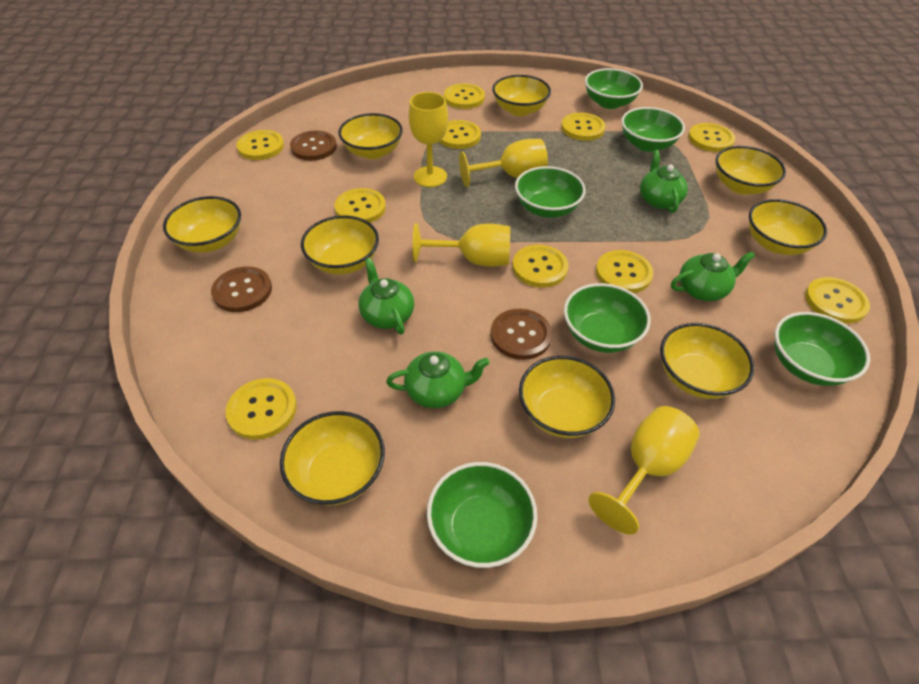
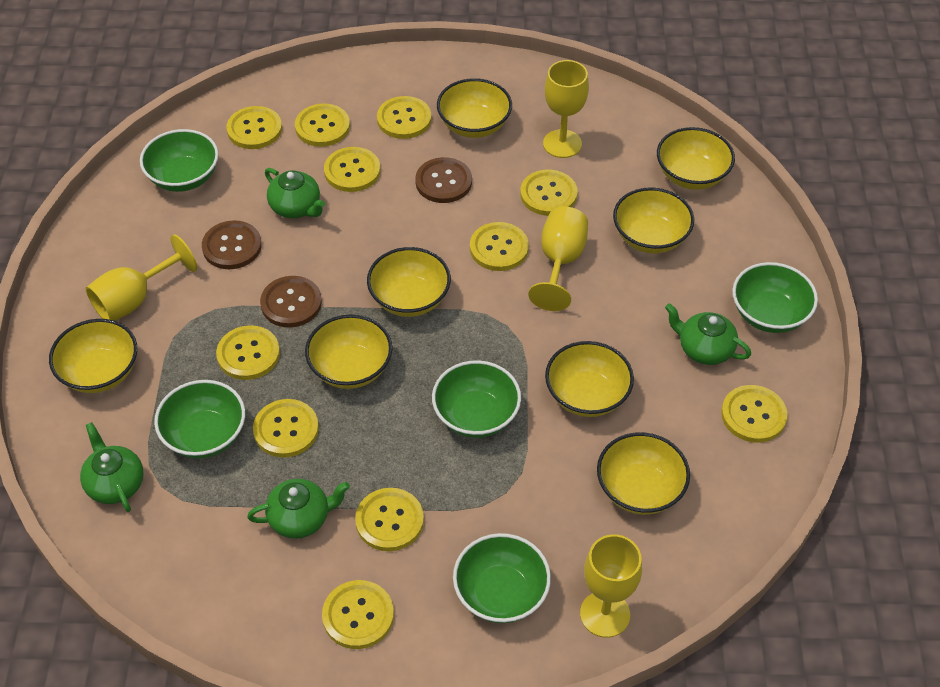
green bowl: 6 -> 5
yellow bowl: 9 -> 8
yellow button: 10 -> 11

